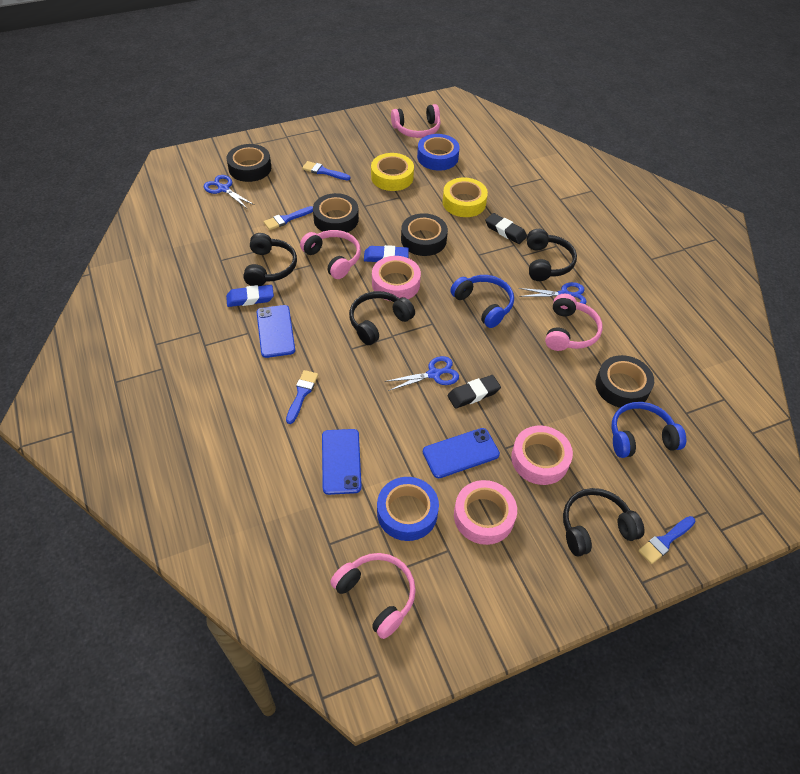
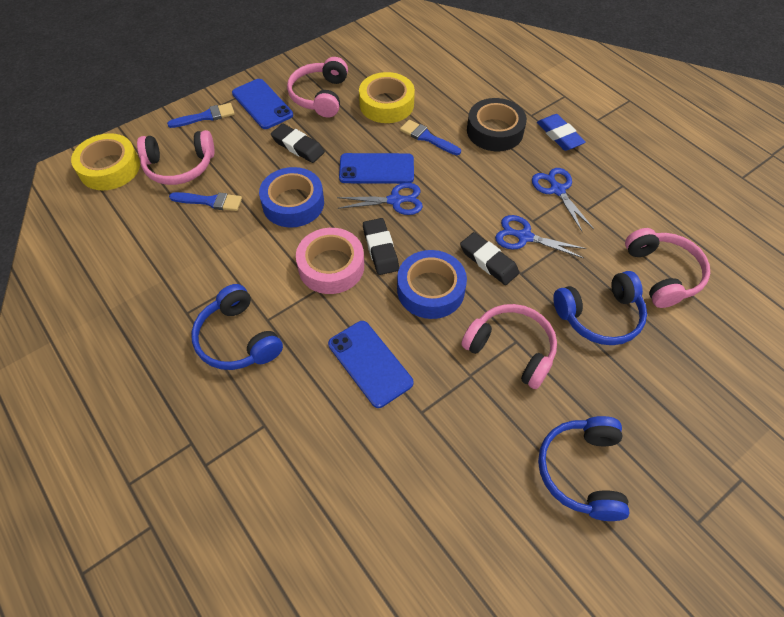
black eraser: 2 -> 3
black headphones: 4 -> 0
black tape: 4 -> 1
blue brush: 4 -> 3
blue eraser: 2 -> 1
blue headphones: 2 -> 3
pink tape: 3 -> 1

